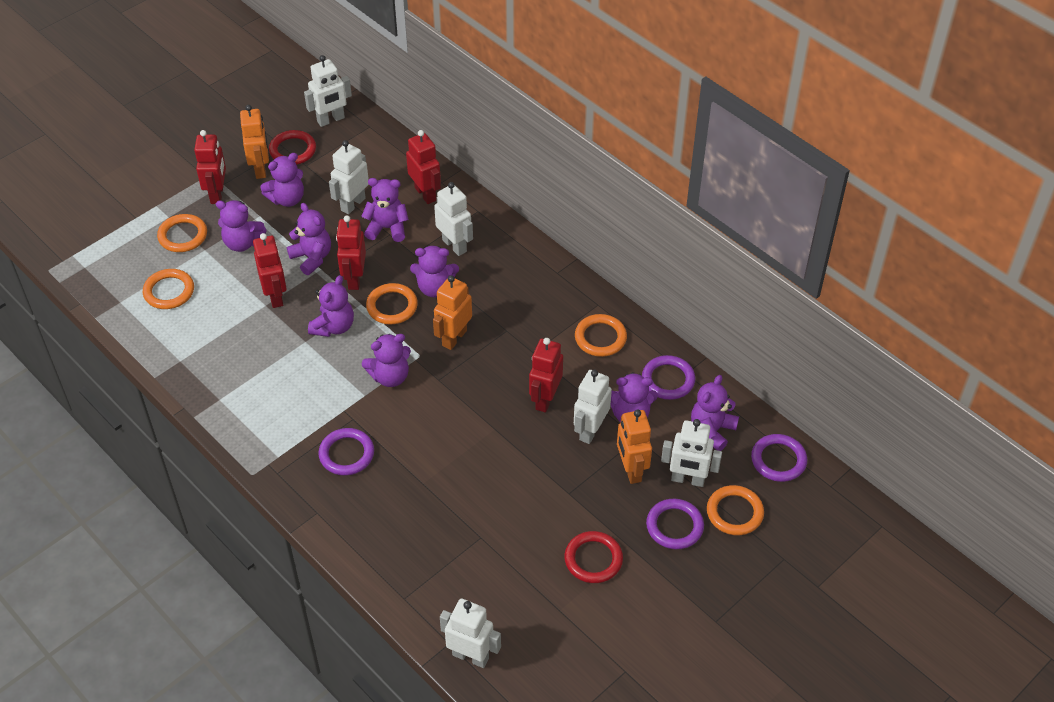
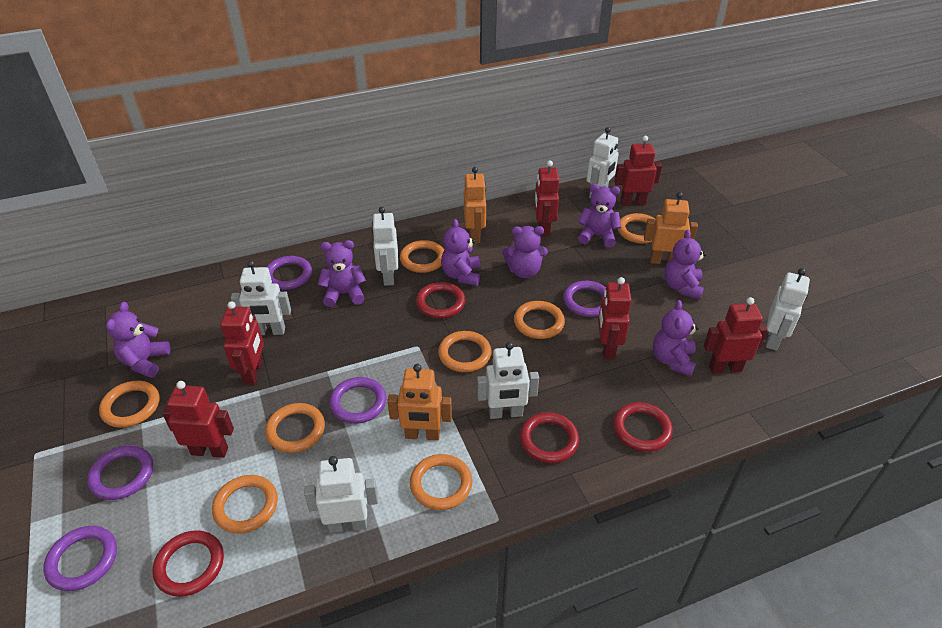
orange ring: 5 -> 8
purple ring: 4 -> 5
purple teddy bear: 9 -> 7
red ring: 2 -> 4
red robot: 5 -> 6

